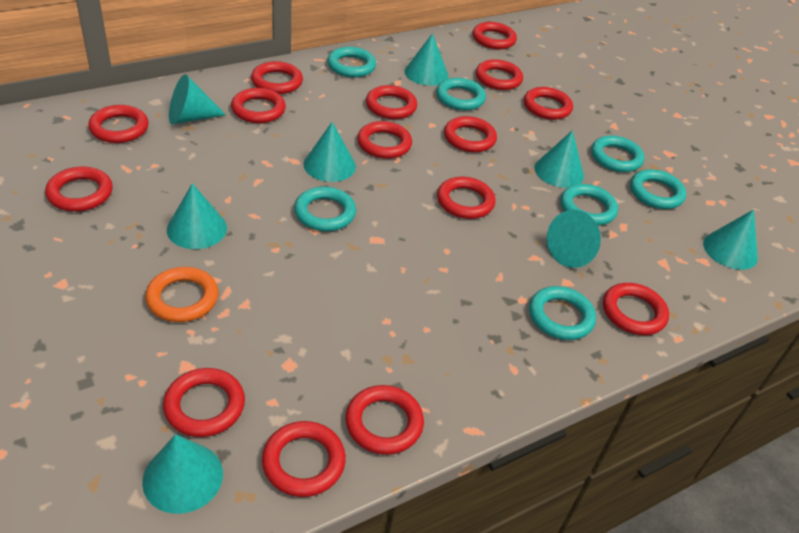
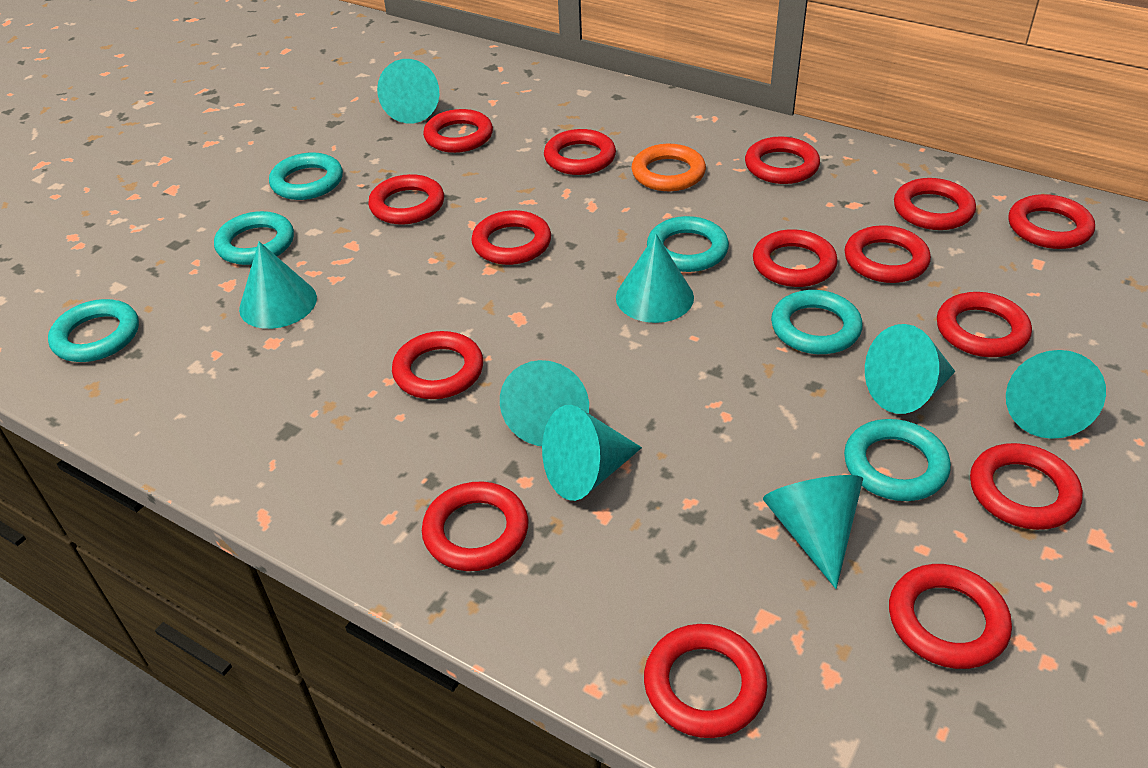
turquoise ring: 7 -> 6

